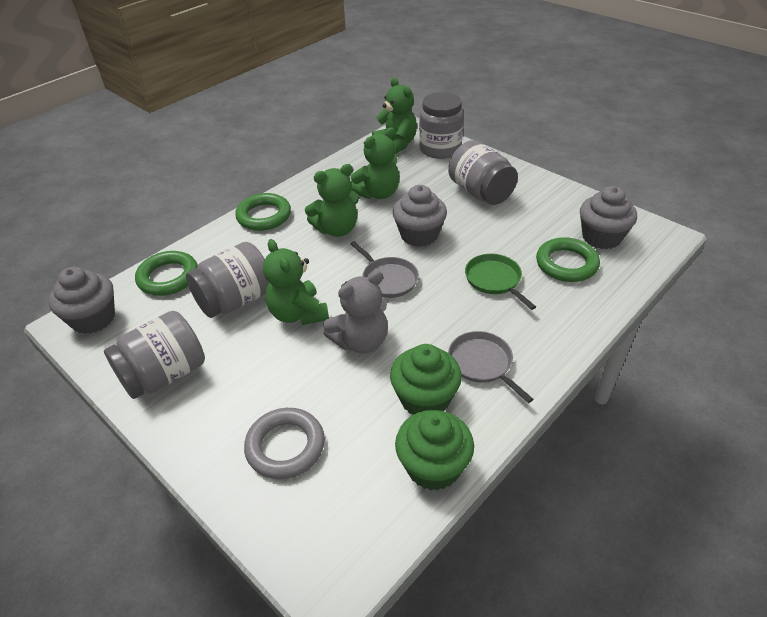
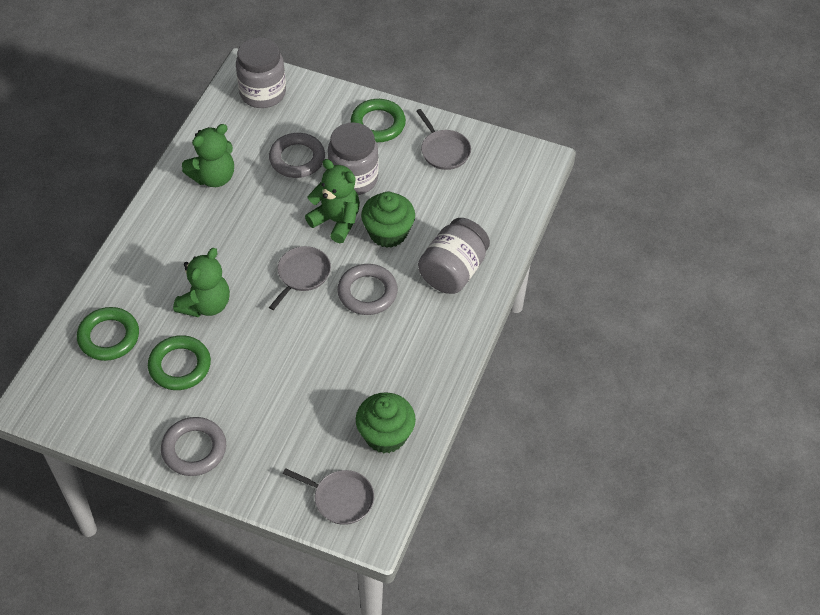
green pan: 1 -> 0
green teddy bear: 4 -> 3
grey cupcake: 3 -> 0
grey jar: 4 -> 3
grey pan: 2 -> 3
grey ring: 1 -> 3
grey teddy bear: 1 -> 0

